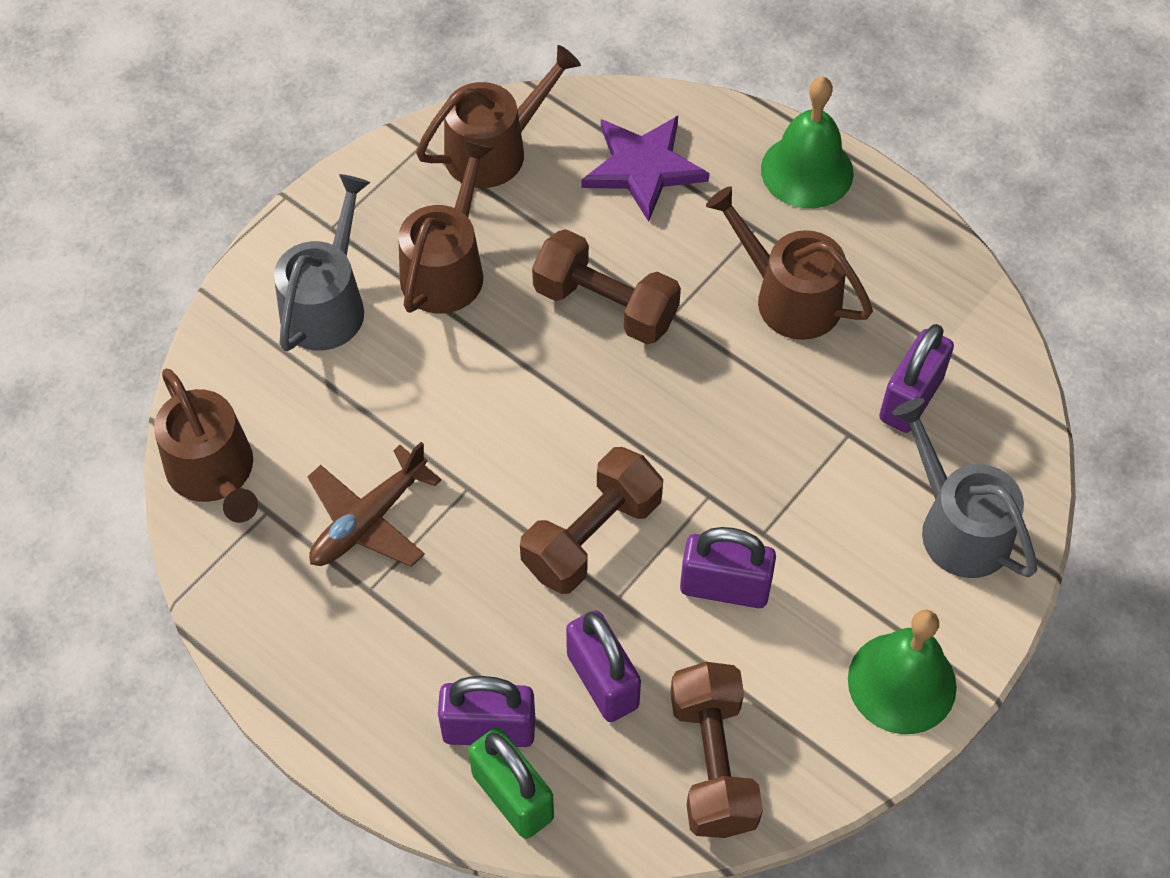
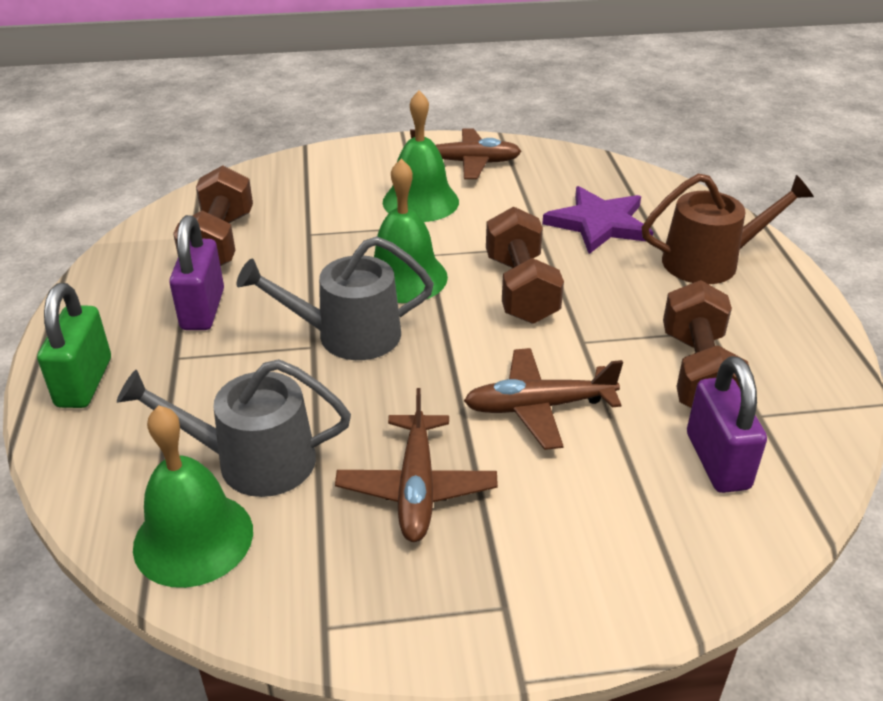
brown plane: 1 -> 3
brown watering can: 4 -> 1
green bell: 2 -> 3
purple padlock: 4 -> 2

